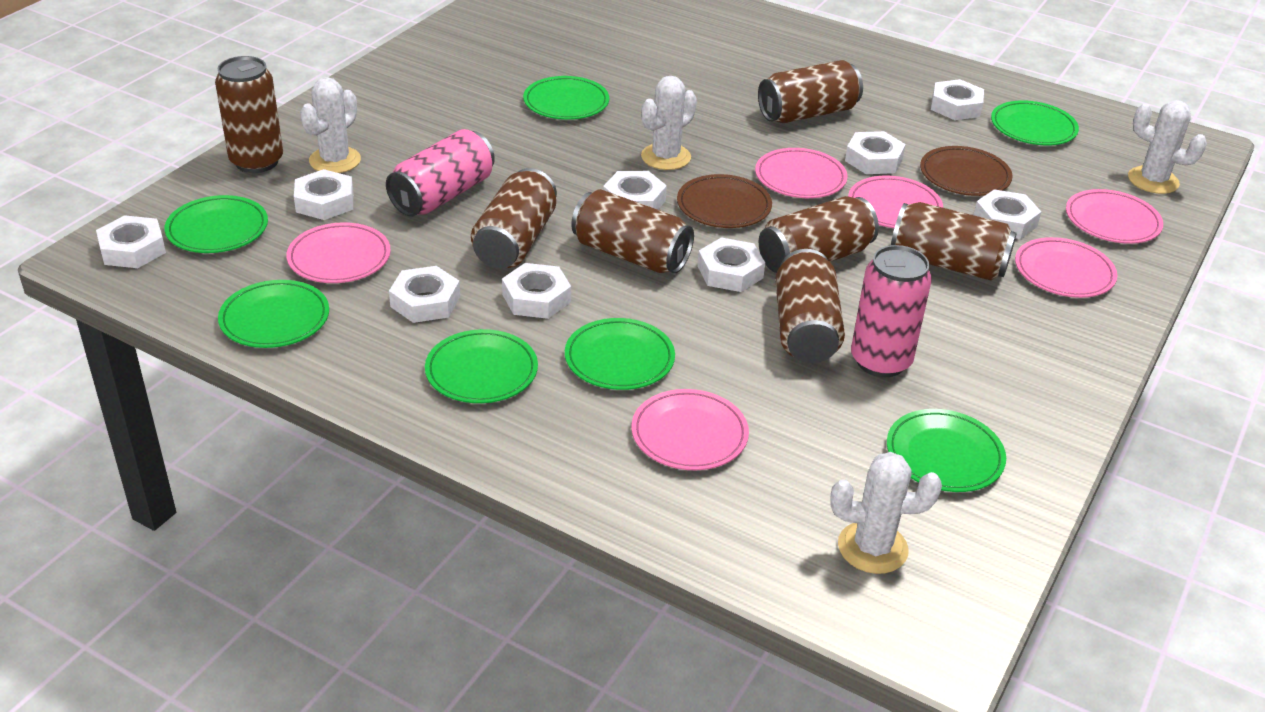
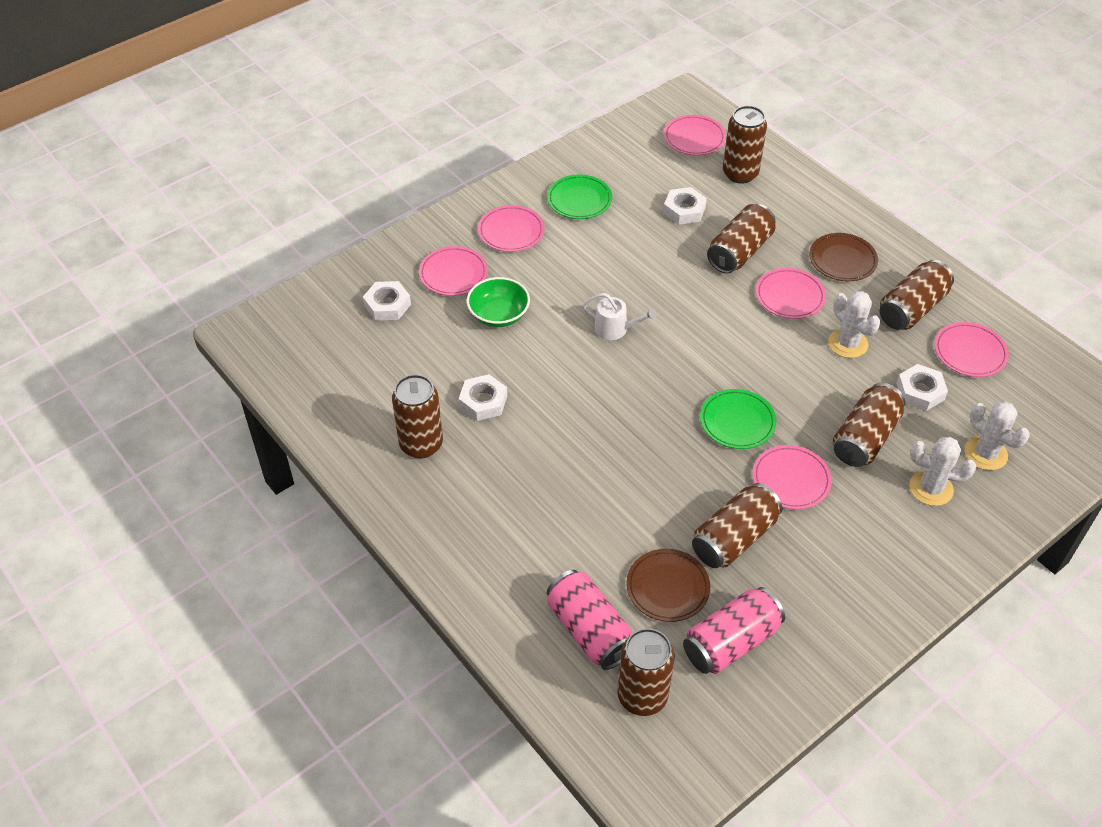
green bowl: 0 -> 1
green plate: 7 -> 2
white cactus: 4 -> 3
white nut: 9 -> 4
white watering can: 0 -> 1

